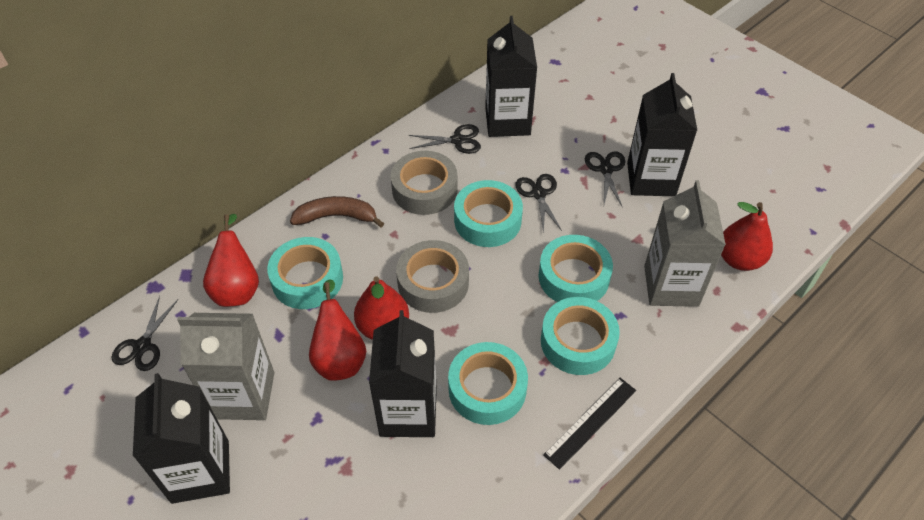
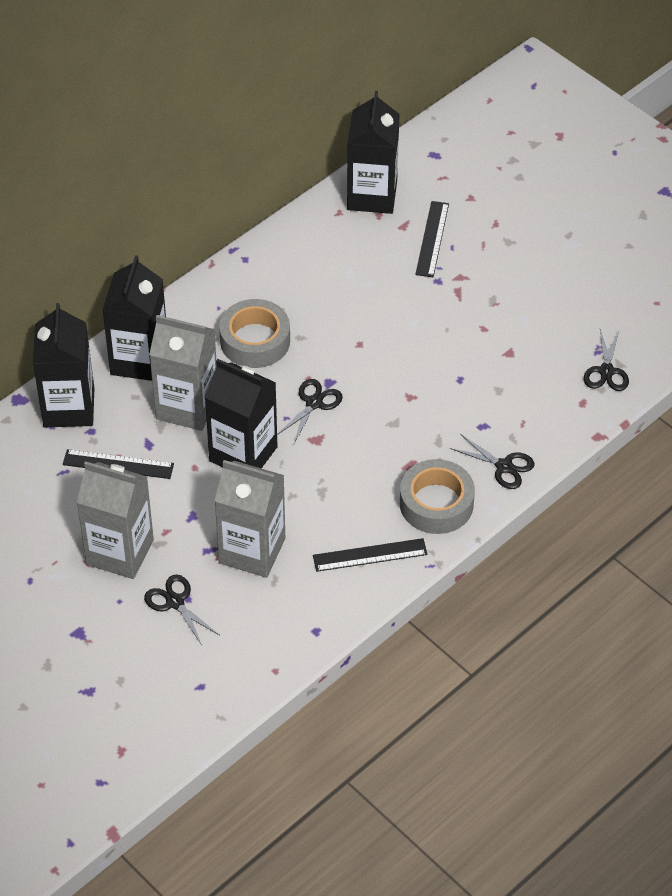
black ruler: 1 -> 3
brown banana: 1 -> 0
grey carton: 2 -> 3
red pear: 4 -> 0
turquoise tape: 5 -> 0

